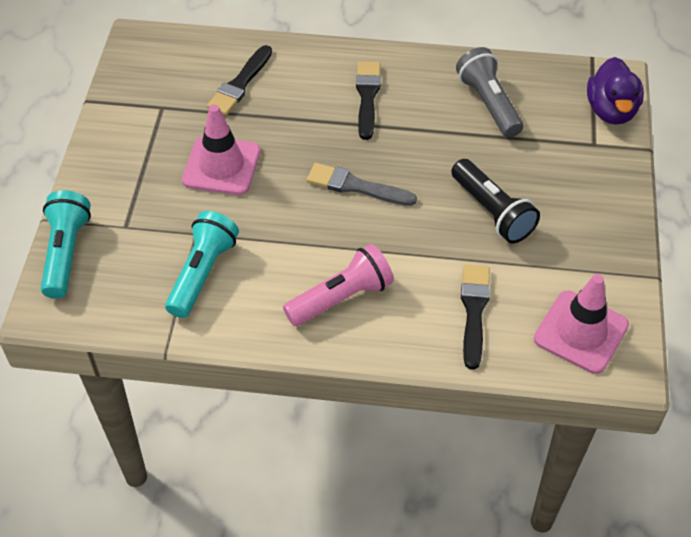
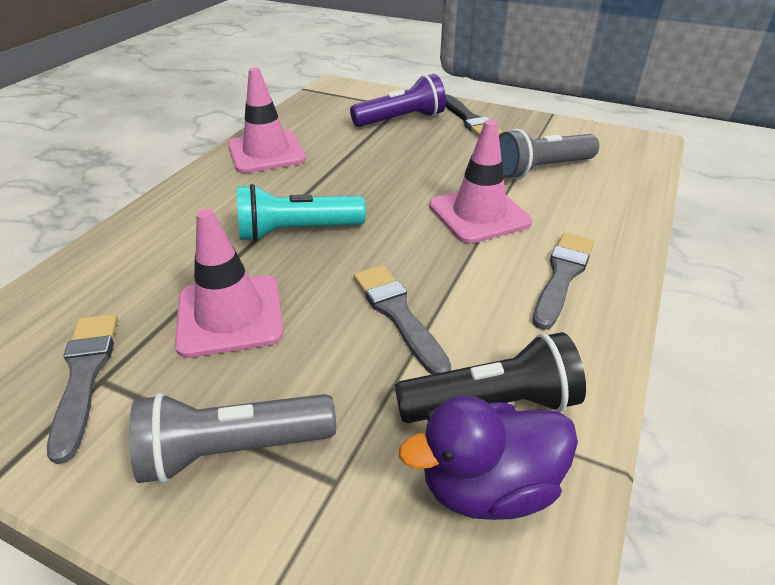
black brush: 3 -> 1
grey brush: 1 -> 3
grey flashlight: 1 -> 2
pink flashlight: 1 -> 0
pink traffic cone: 2 -> 3
purple flashlight: 0 -> 1
turquoise flashlight: 2 -> 1

